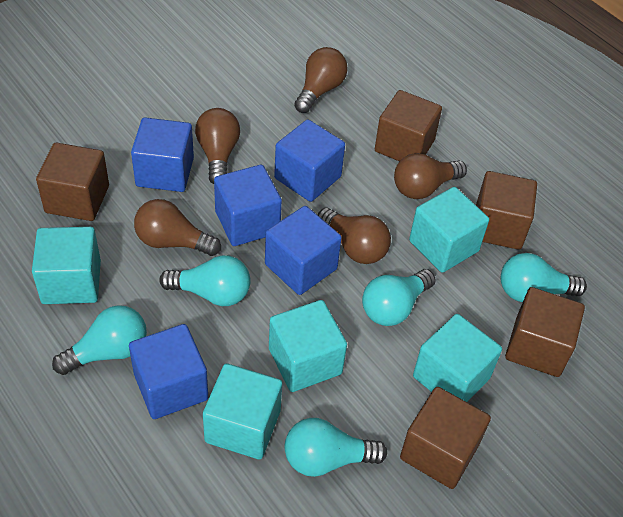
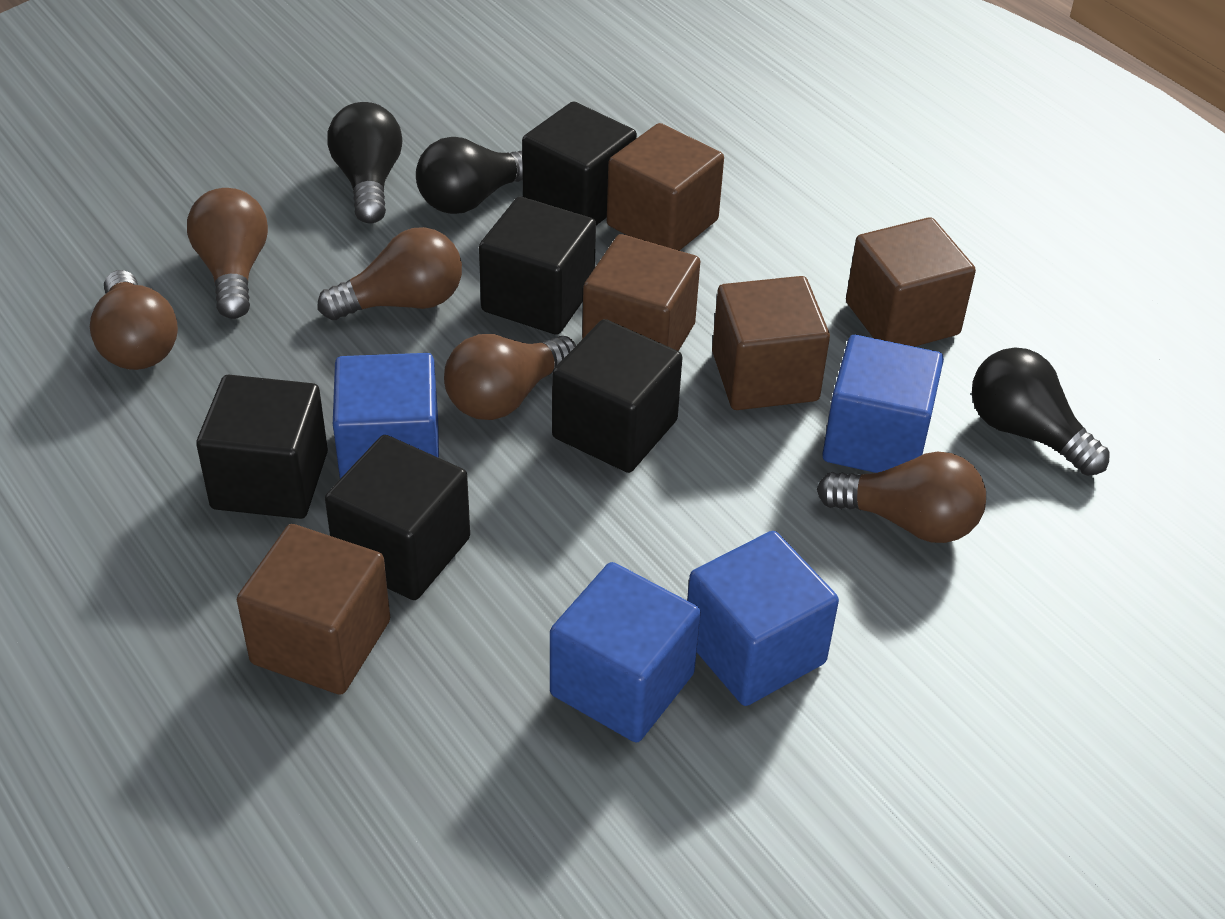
black cube: 0 -> 5
black light bulb: 0 -> 3
blue cube: 5 -> 4
turquoise cube: 5 -> 0
turquoise light bulb: 5 -> 0

